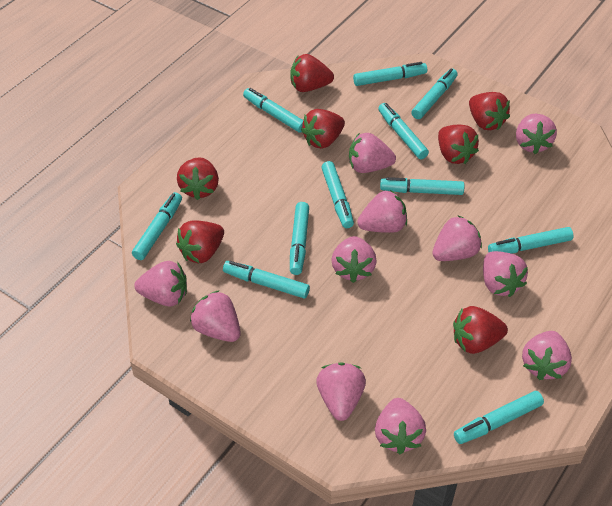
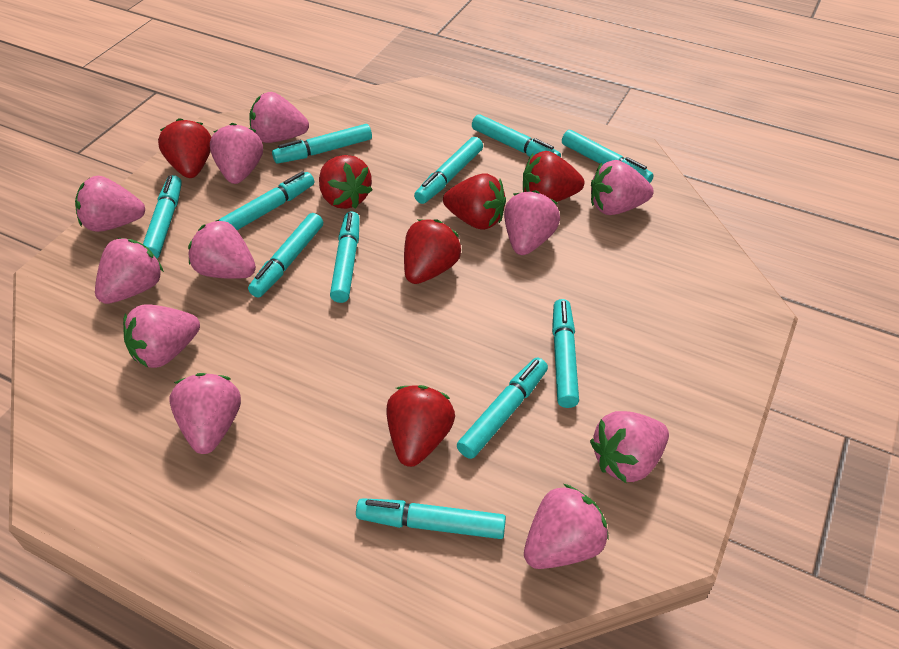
red strawberry: 7 -> 6

